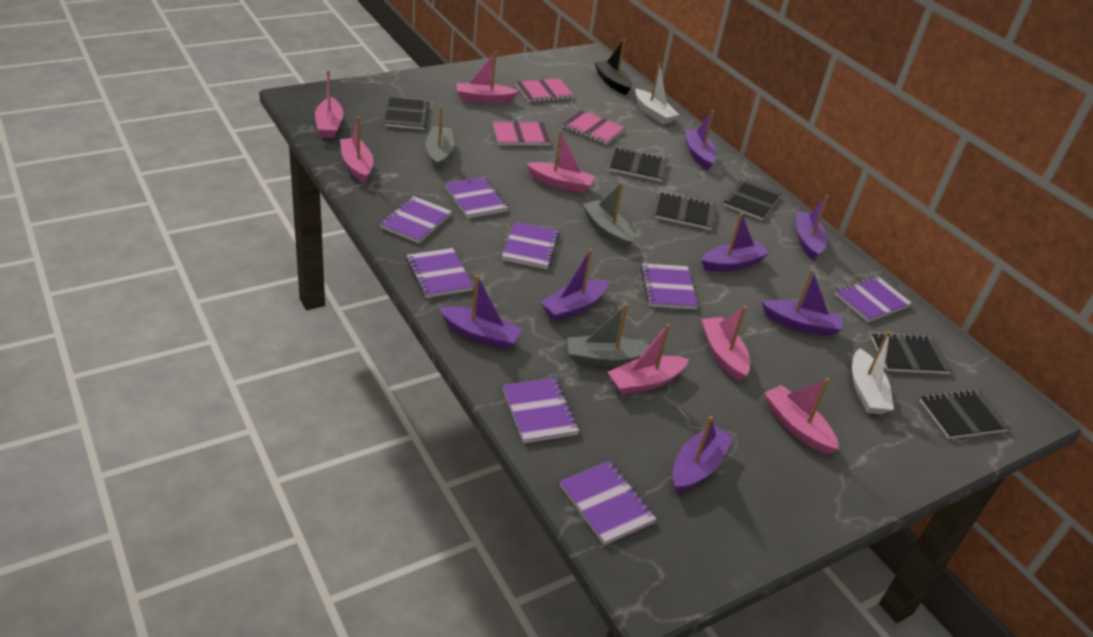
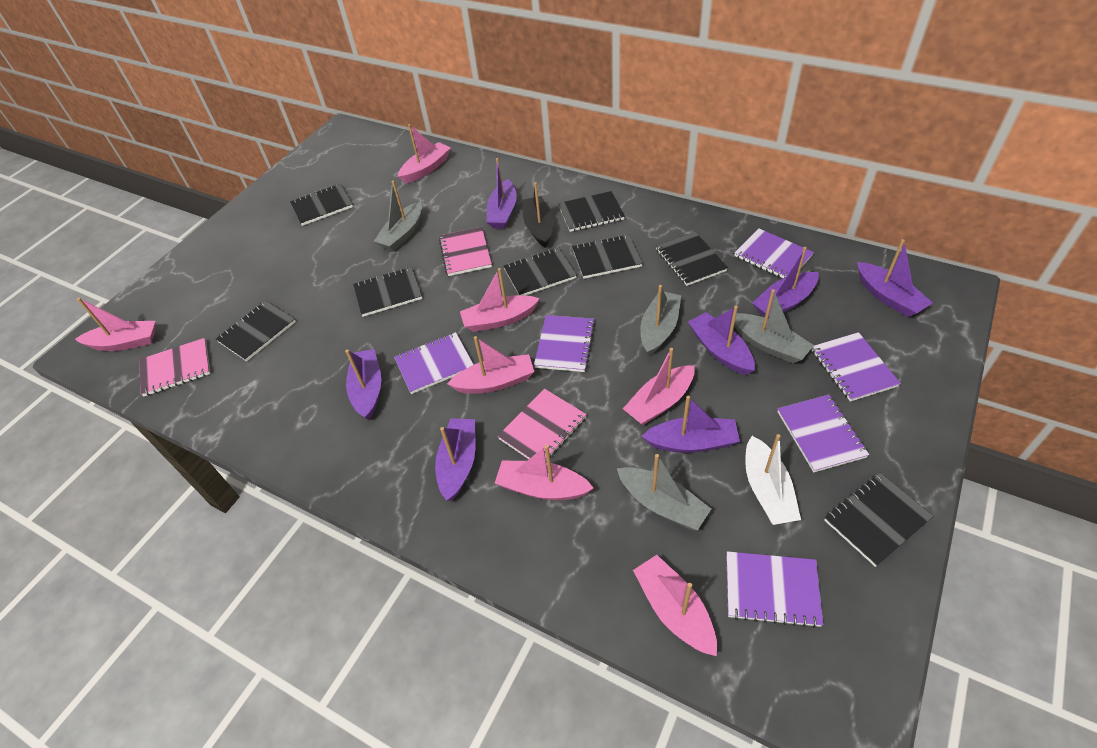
black notebook: 6 -> 8
grey boat: 3 -> 4
purple notebook: 8 -> 6
white boat: 2 -> 1

